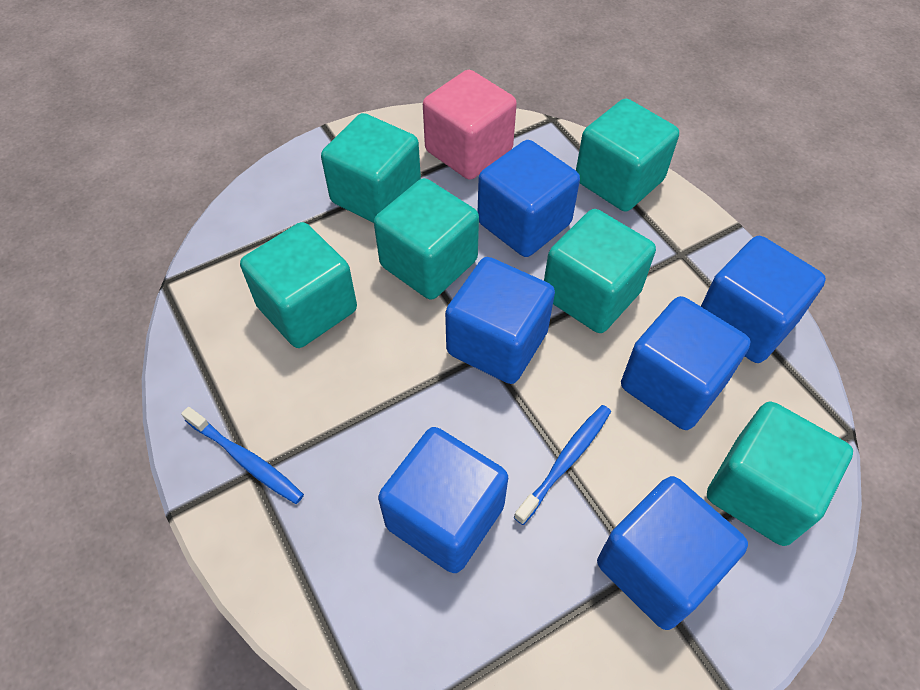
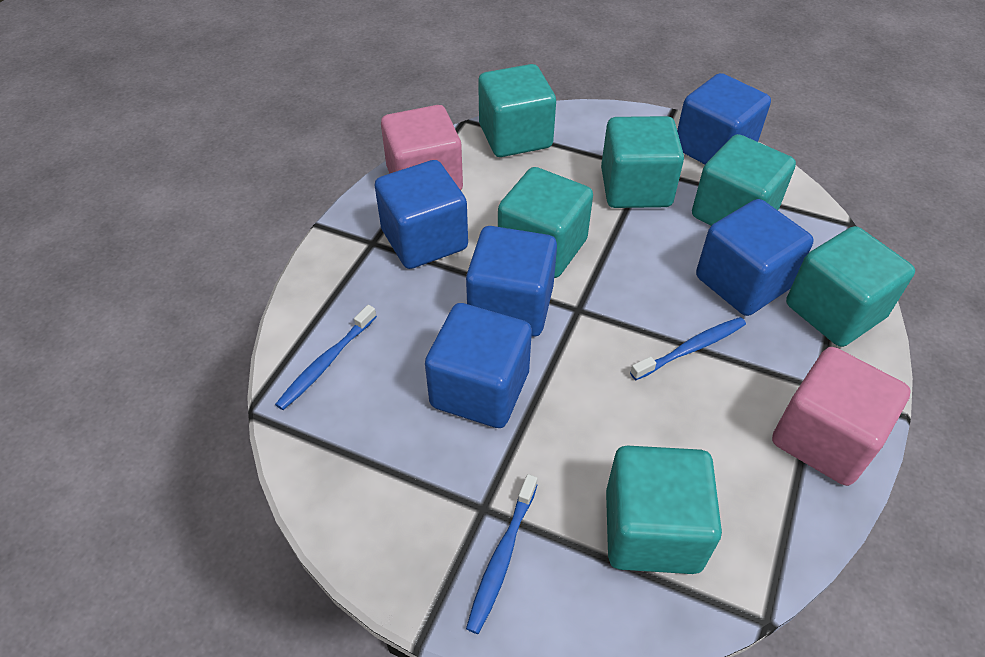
blue cube: 6 -> 5
blue toothbrush: 2 -> 3
pink cube: 1 -> 2

